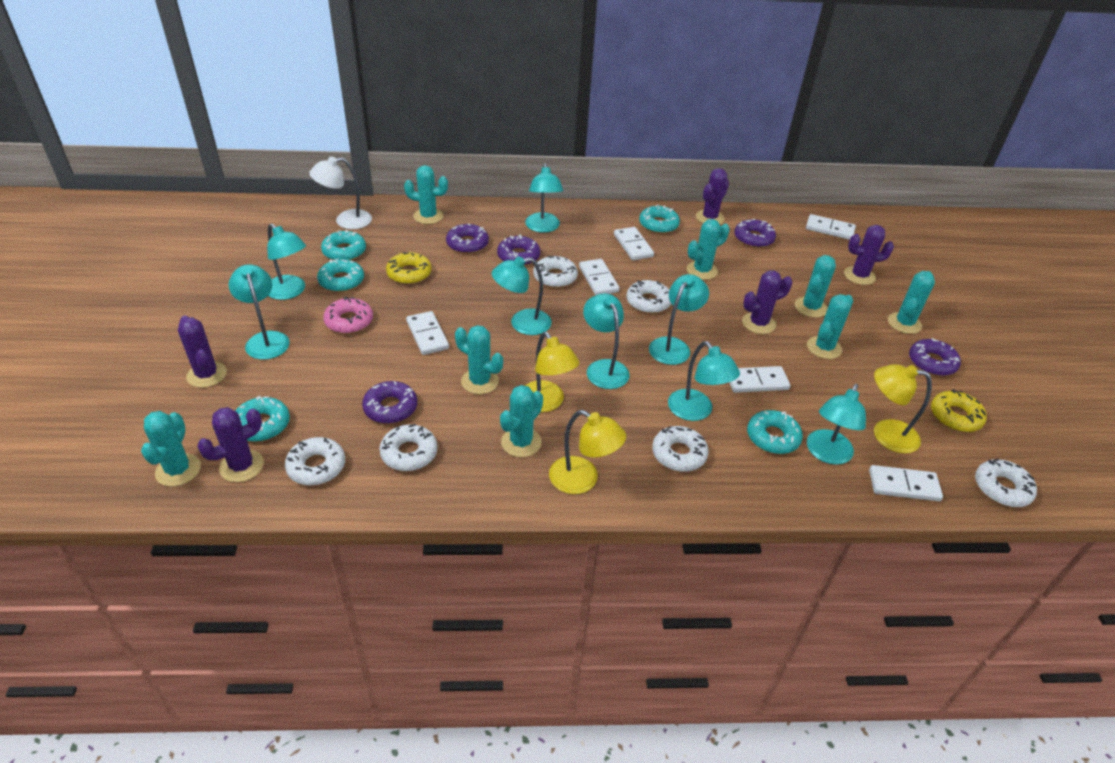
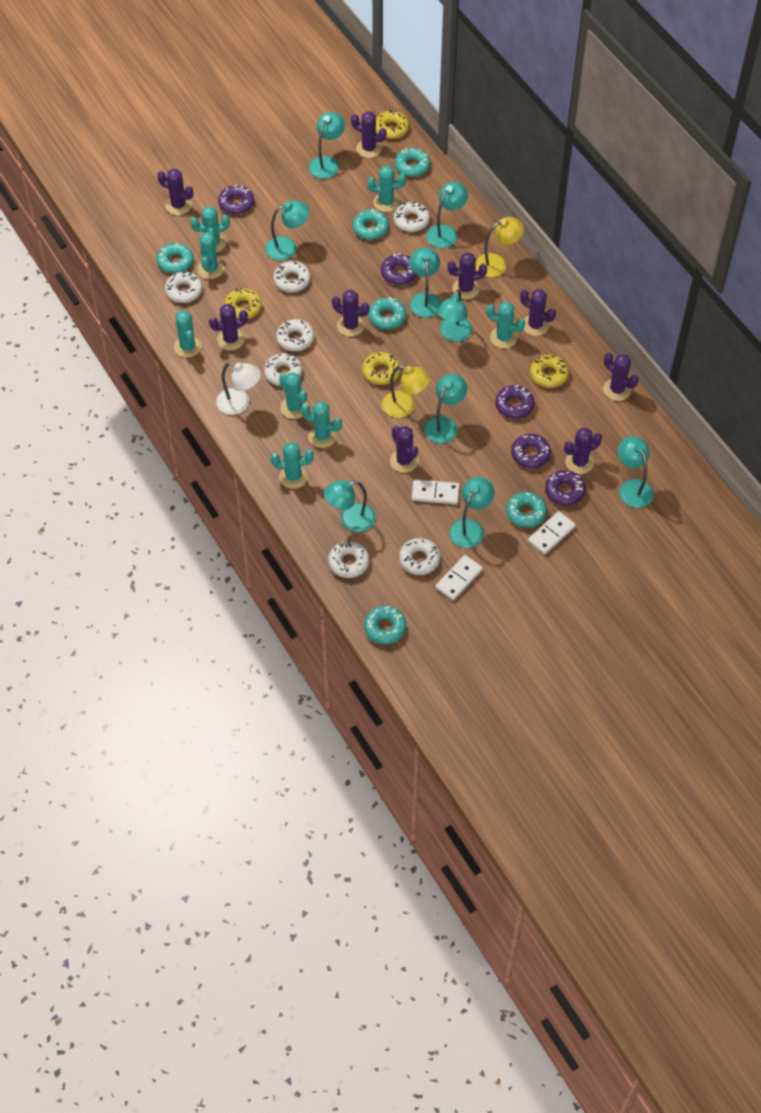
pink donut: 1 -> 0
purple cactus: 5 -> 9
turquoise donut: 5 -> 6
turquoise lamp: 8 -> 9
white domino: 6 -> 3
white donut: 6 -> 7
yellow donut: 2 -> 4
yellow lamp: 3 -> 2

